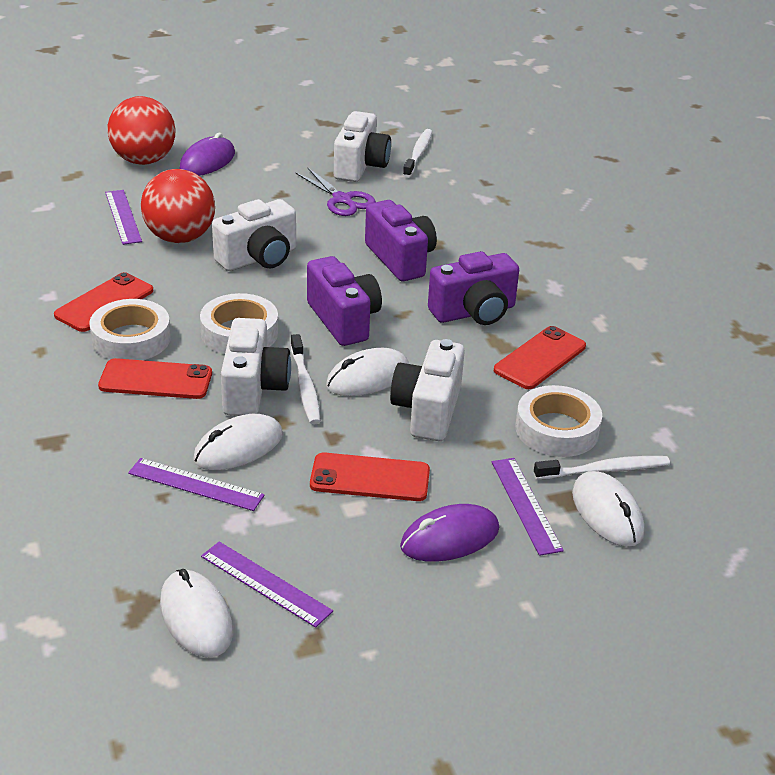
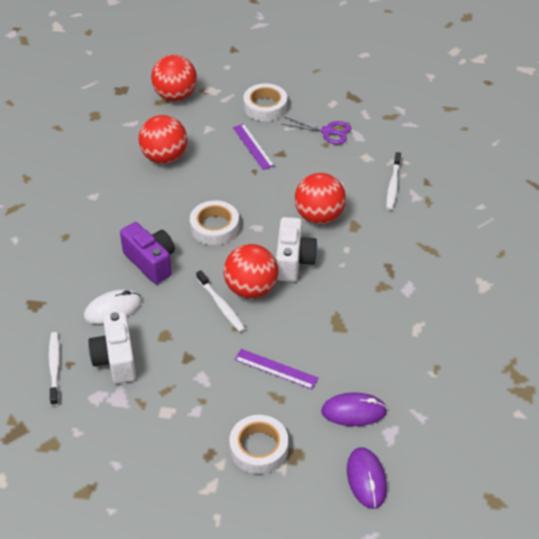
purple camera: 3 -> 1
purple ruler: 4 -> 2
red ball: 2 -> 4
red phone: 4 -> 0
white camera: 4 -> 2
white mouse: 4 -> 1

